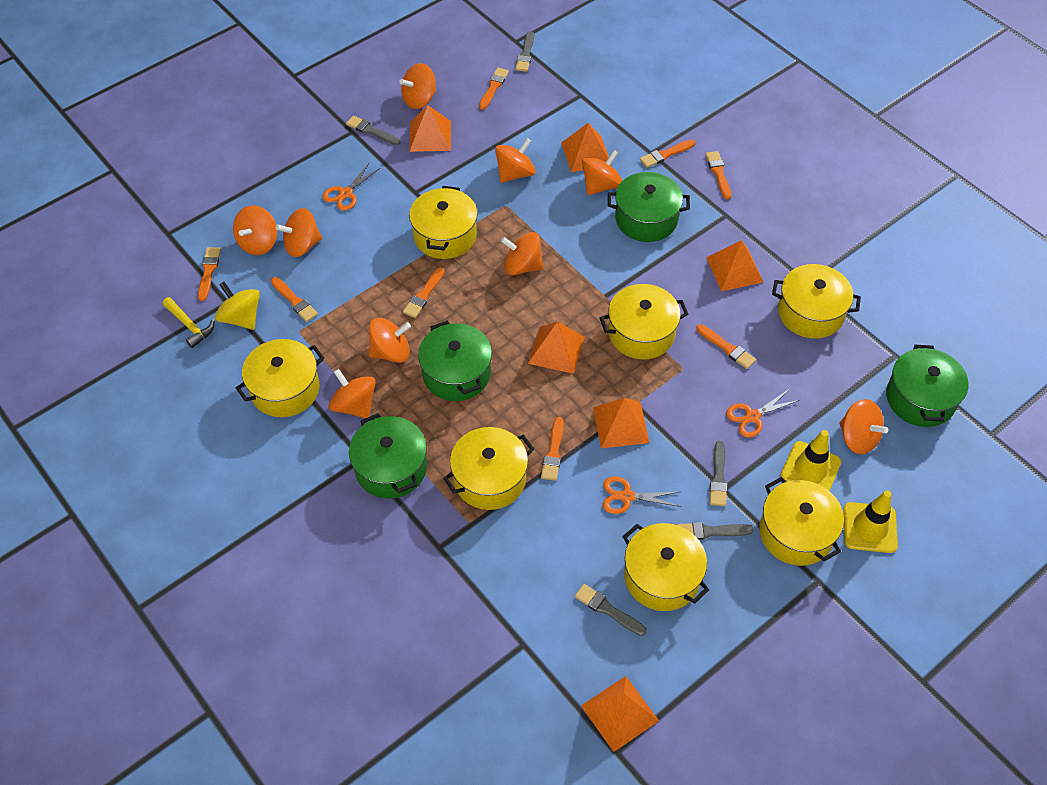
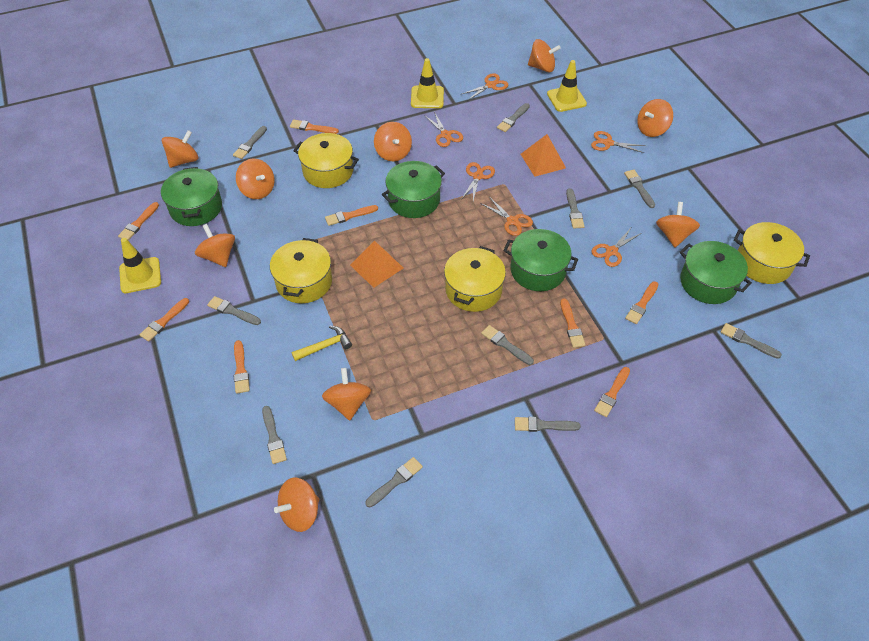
grey brush: 5 -> 10
orange pyramid: 6 -> 2
orange scissors: 3 -> 6
yellow pot: 7 -> 4
yellow spinning top: 1 -> 0
yellow traffic cone: 2 -> 3

